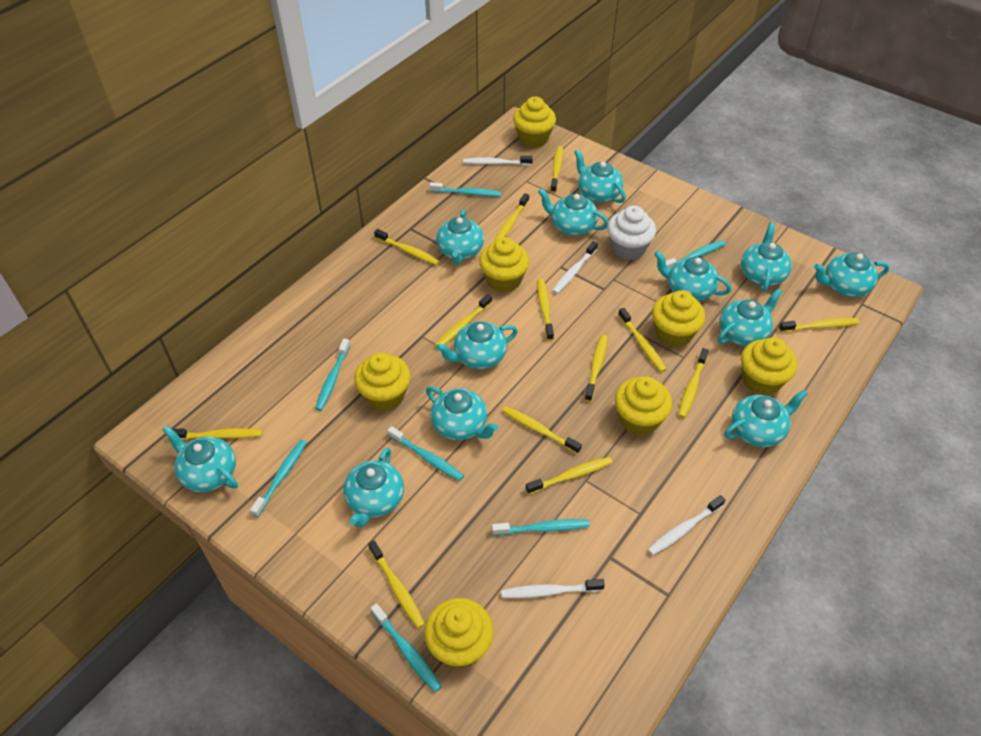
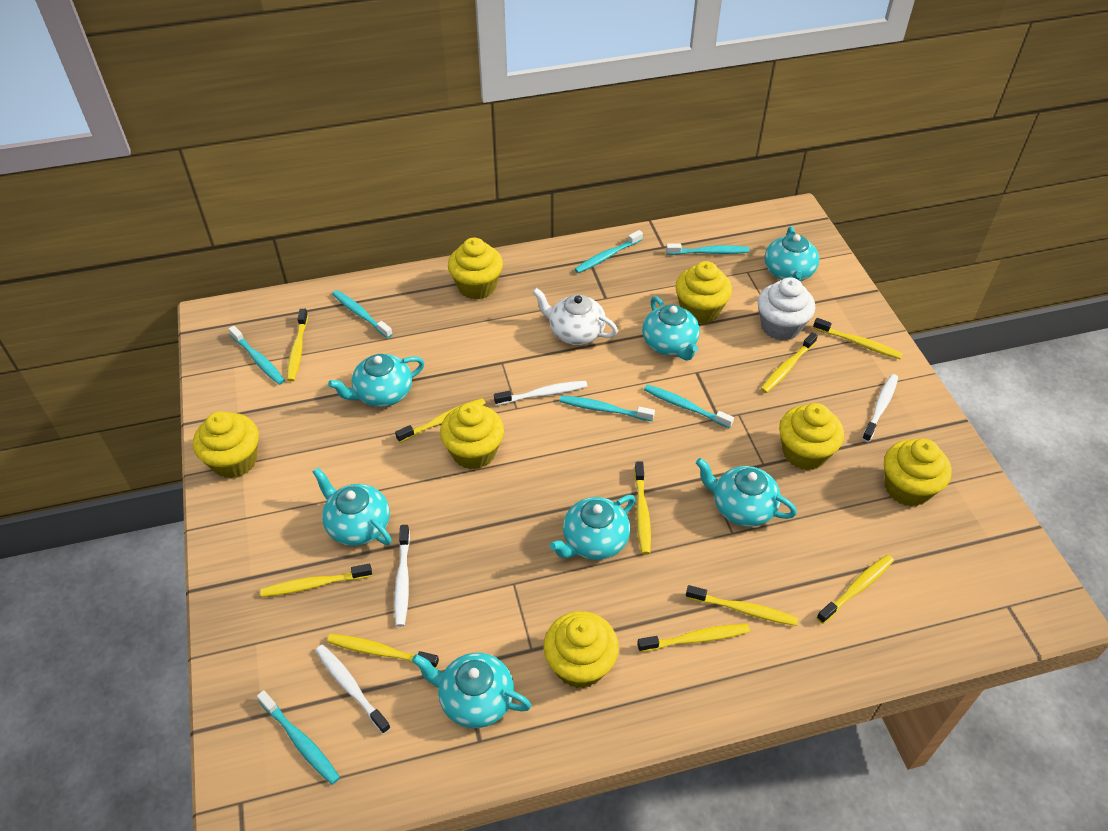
turquoise teapot: 12 -> 7
white teapot: 0 -> 1
yellow toothbrush: 13 -> 10

